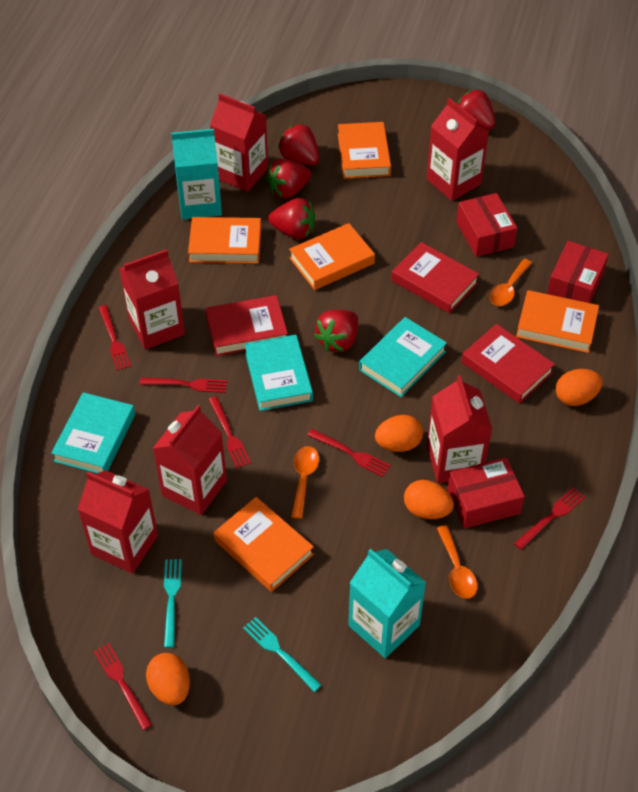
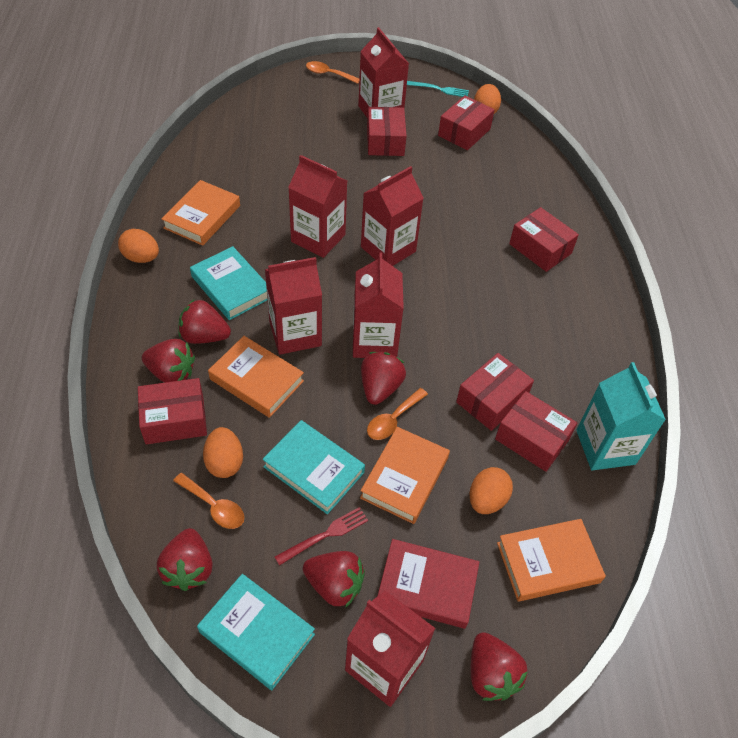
orange book: 5 -> 4
red book: 3 -> 1
red box: 3 -> 6
red fork: 6 -> 1
red strawberry: 5 -> 6
turquoise carton: 2 -> 1
turquoise fork: 2 -> 1

